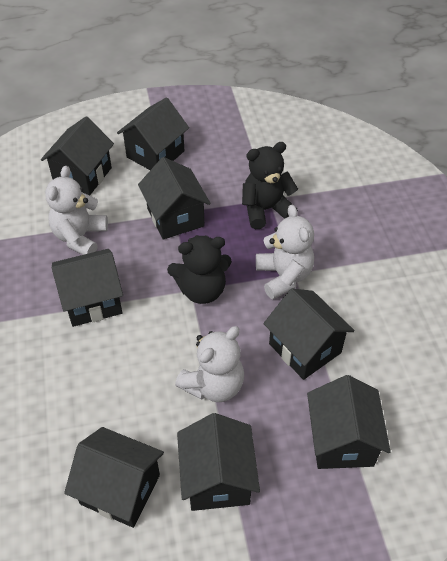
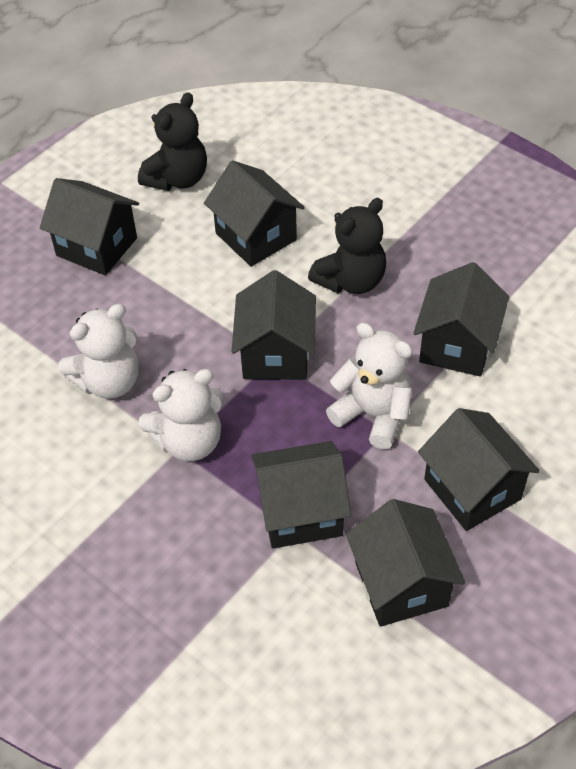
black house: 8 -> 7

